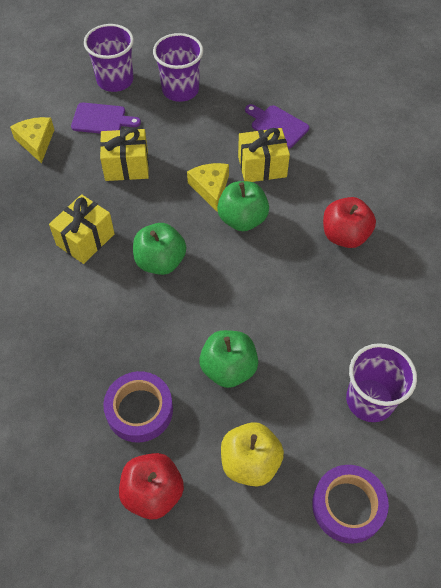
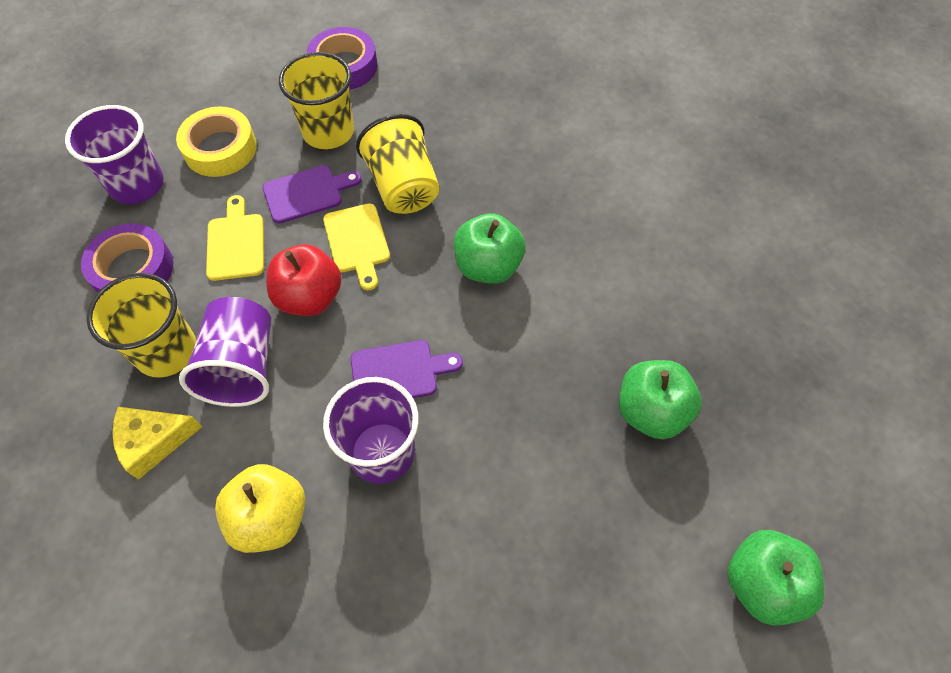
red apple: 2 -> 1
yellow cheese: 2 -> 1
yellow cup: 0 -> 3
yellow cutting board: 0 -> 2
yellow gift: 3 -> 0
yellow tape: 0 -> 1

